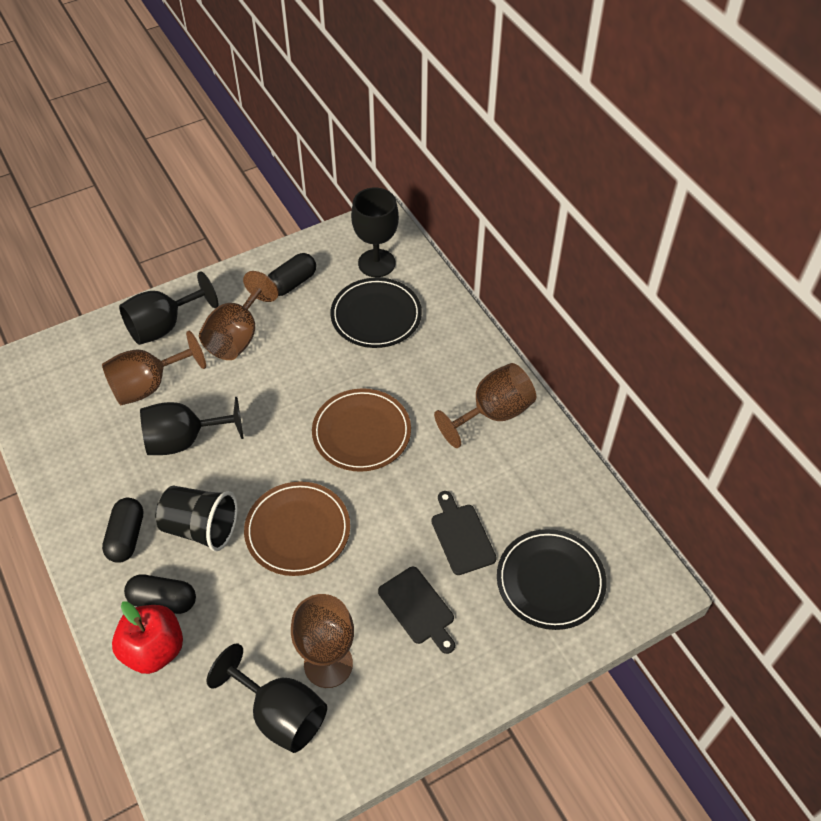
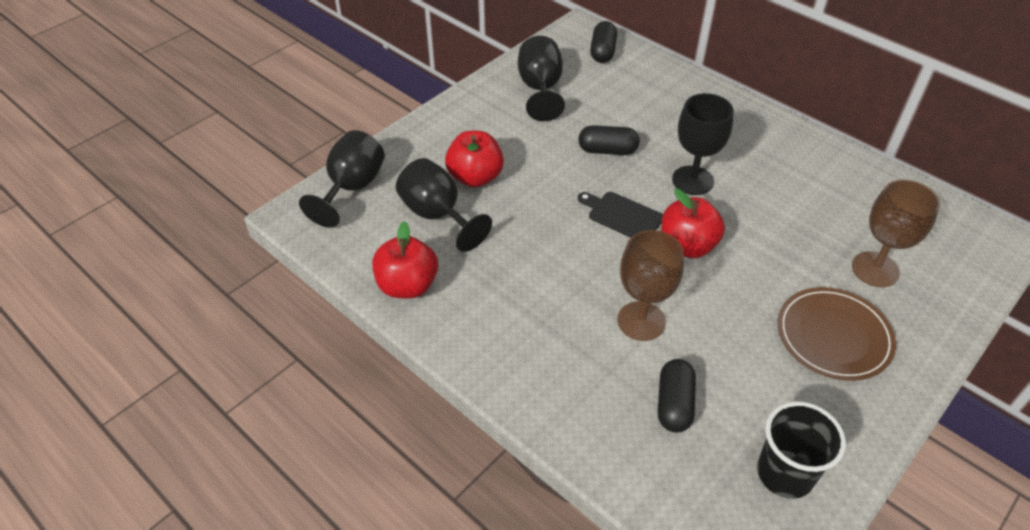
black cutting board: 2 -> 1
black plate: 2 -> 0
brown goblet: 4 -> 2
brown plate: 2 -> 1
red apple: 1 -> 3

